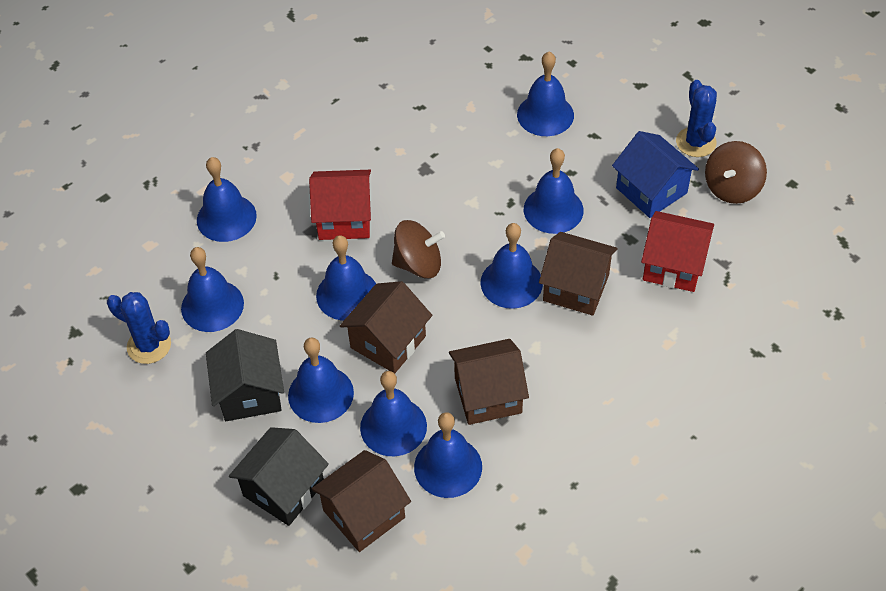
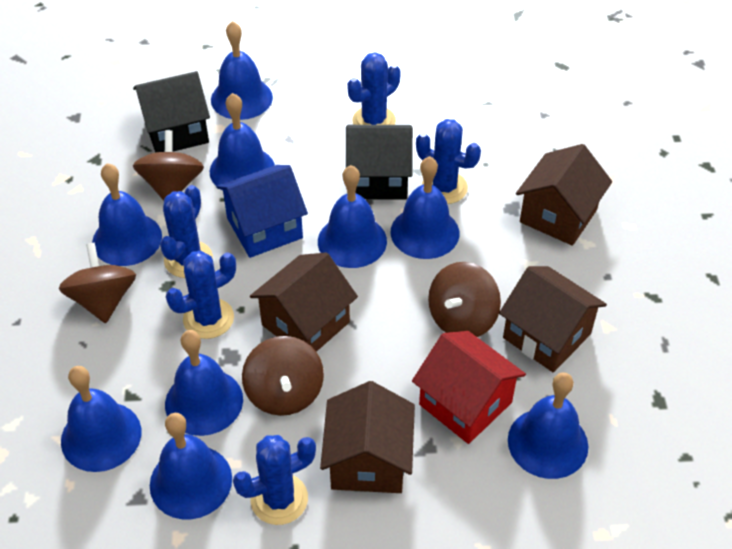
blue cactus: 2 -> 5
brown spinning top: 2 -> 4
red house: 2 -> 1

